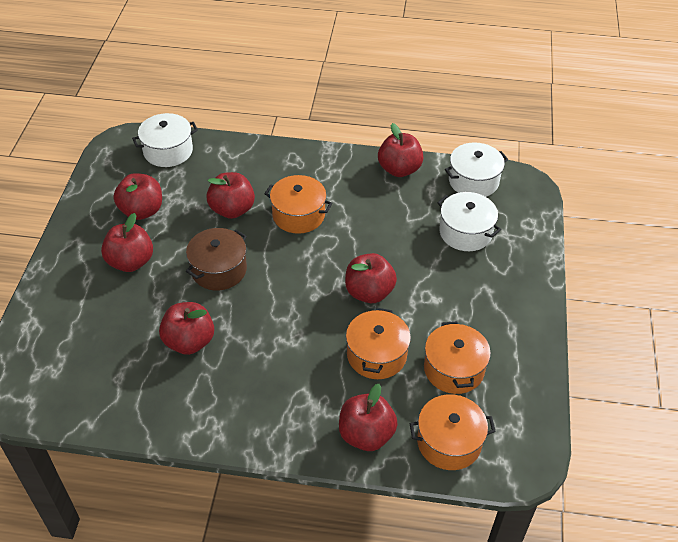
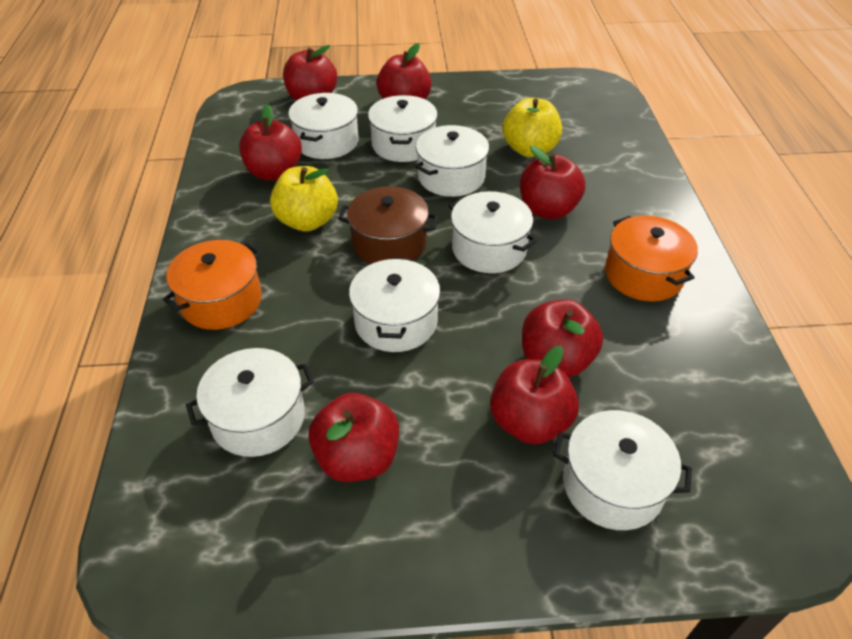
orange pot: 4 -> 2
white pot: 3 -> 7
yellow apple: 0 -> 2

